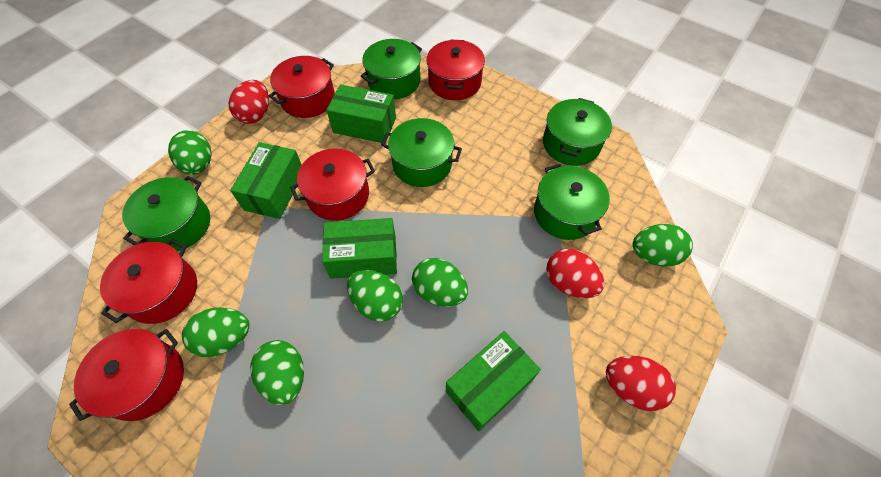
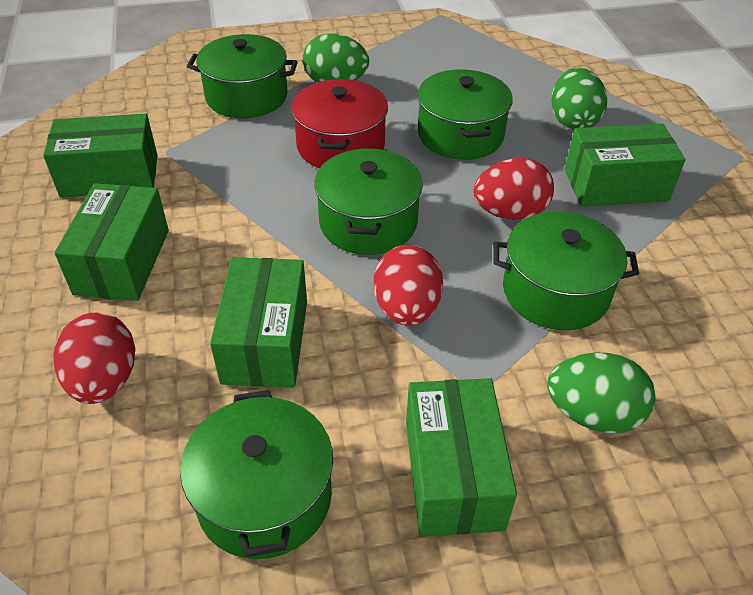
green box: 4 -> 5
green egg: 6 -> 3
red pot: 5 -> 1

